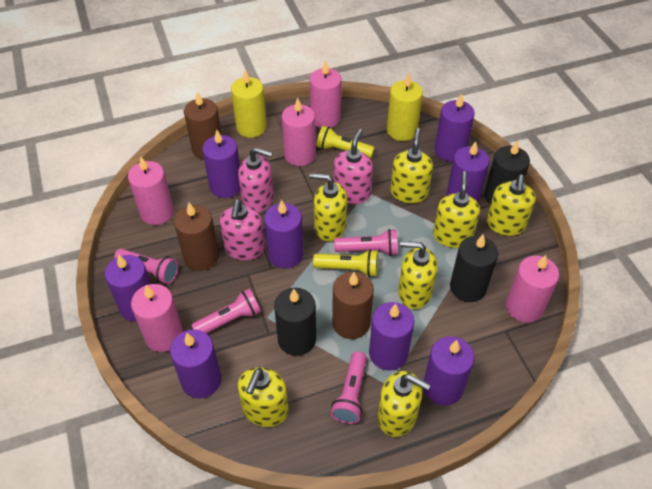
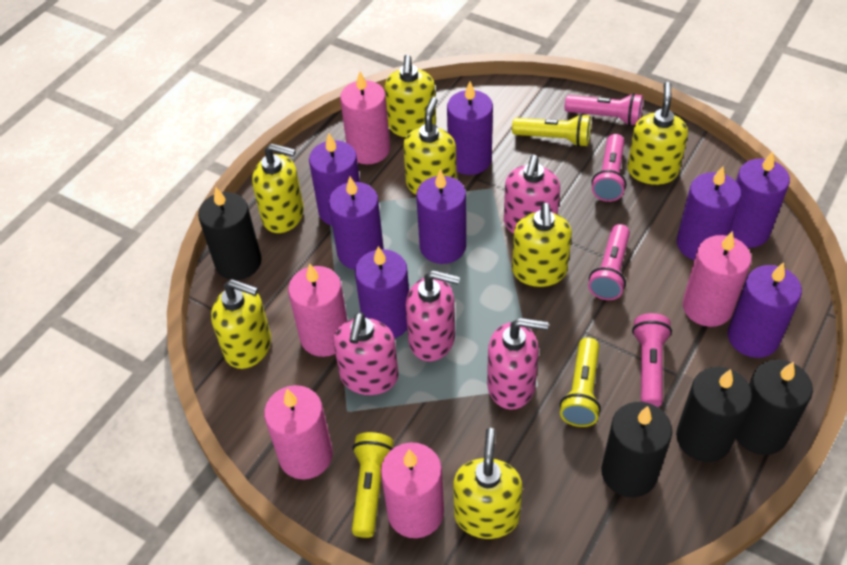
black candle: 3 -> 4
brown candle: 3 -> 0
pink soap dispenser: 3 -> 4
yellow candle: 2 -> 0
yellow flashlight: 2 -> 3

